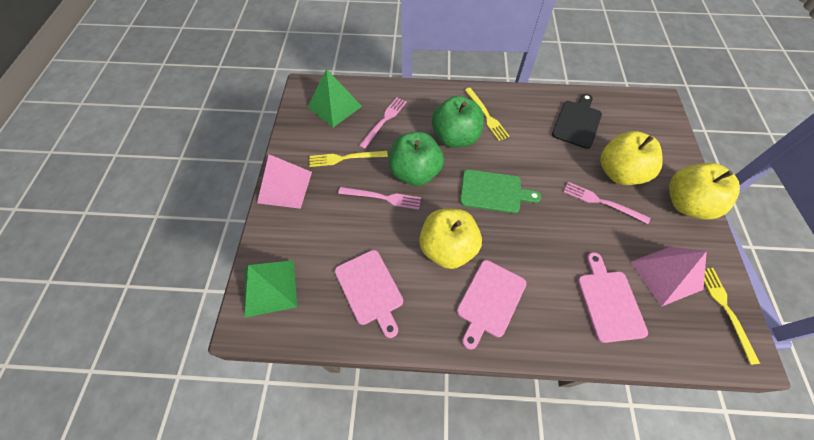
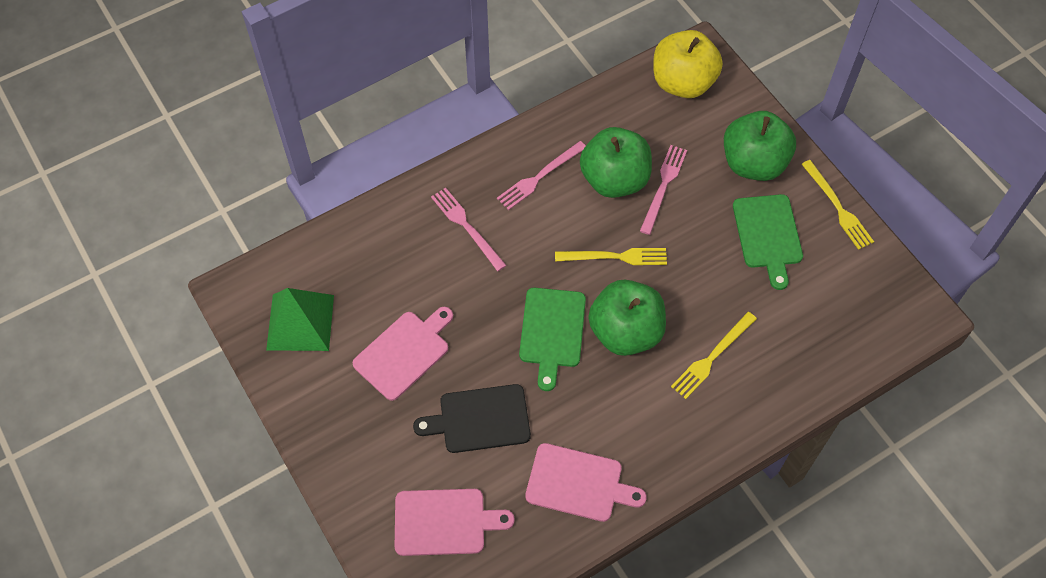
green apple: 2 -> 3
green cutting board: 1 -> 2
green pyramid: 2 -> 1
pink pyramid: 2 -> 0
yellow apple: 3 -> 1

